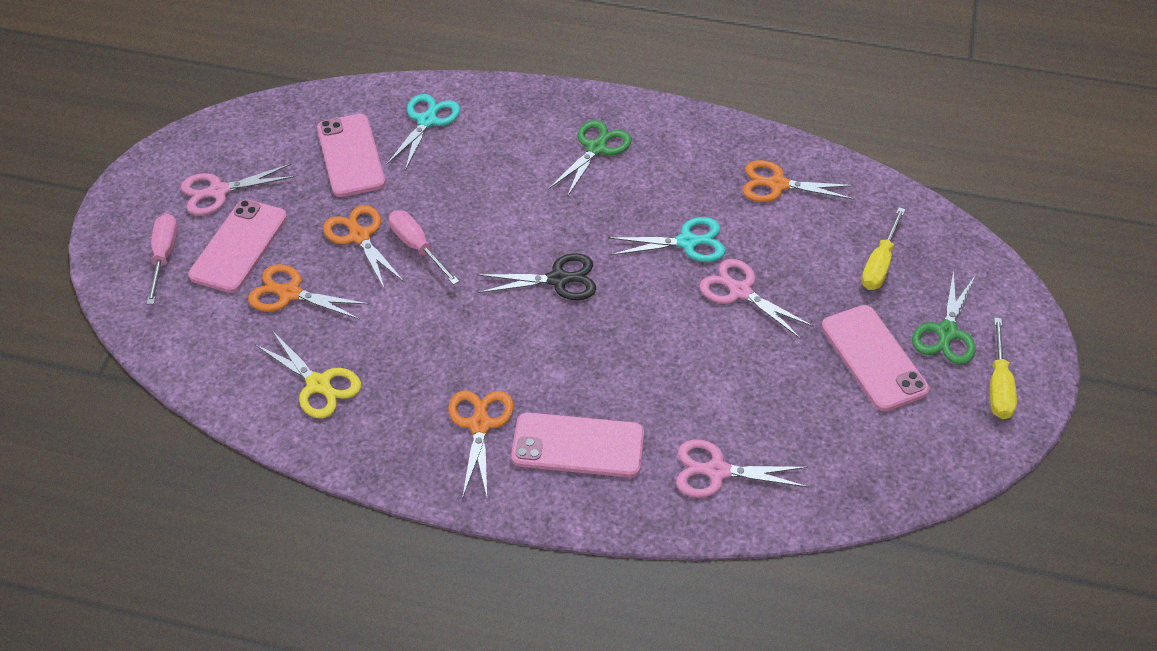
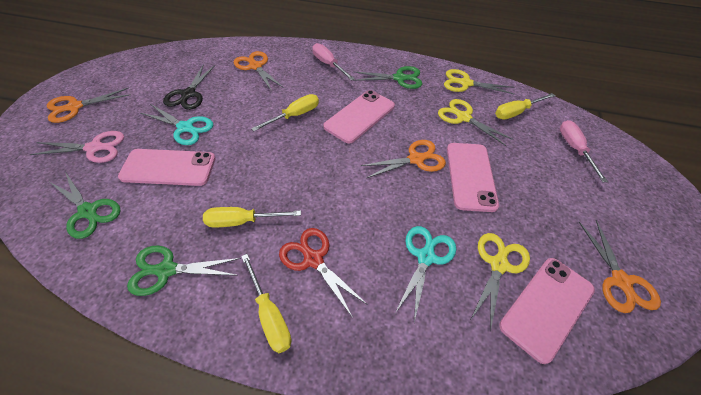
green scissors: 2 -> 3
pink scissors: 3 -> 1
red scissors: 0 -> 1
yellow scissors: 1 -> 3
yellow screwdriver: 2 -> 4

